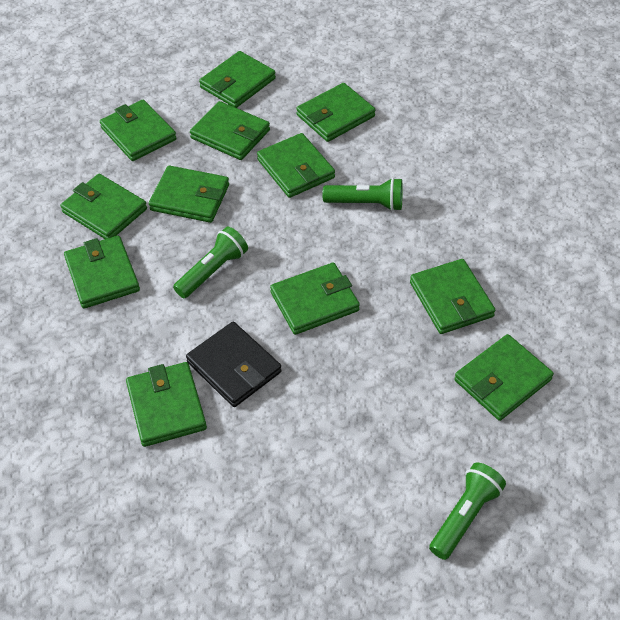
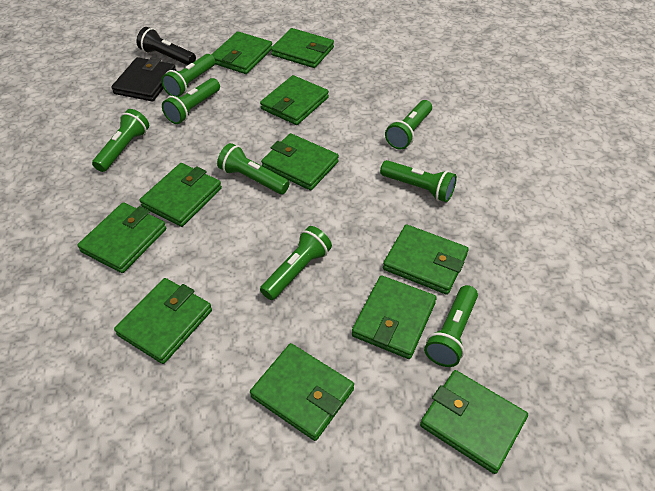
black flashlight: 0 -> 1
green flashlight: 3 -> 8
green wallet: 12 -> 11

